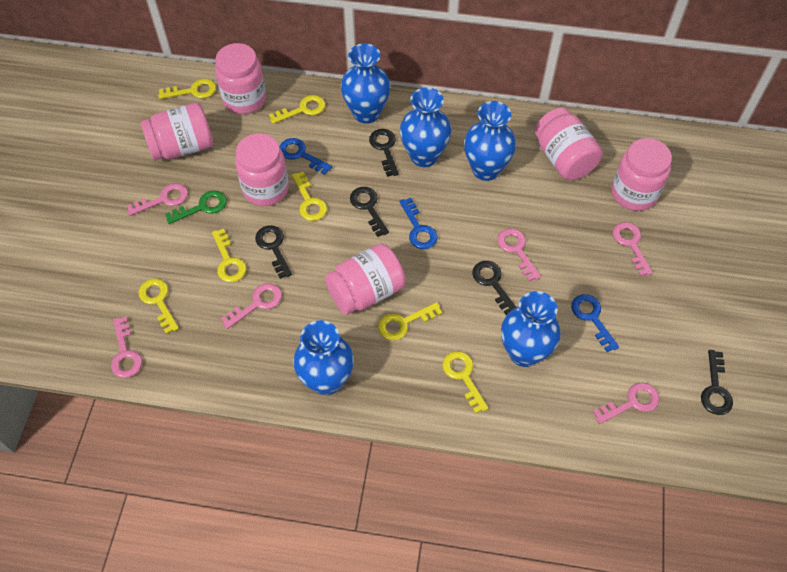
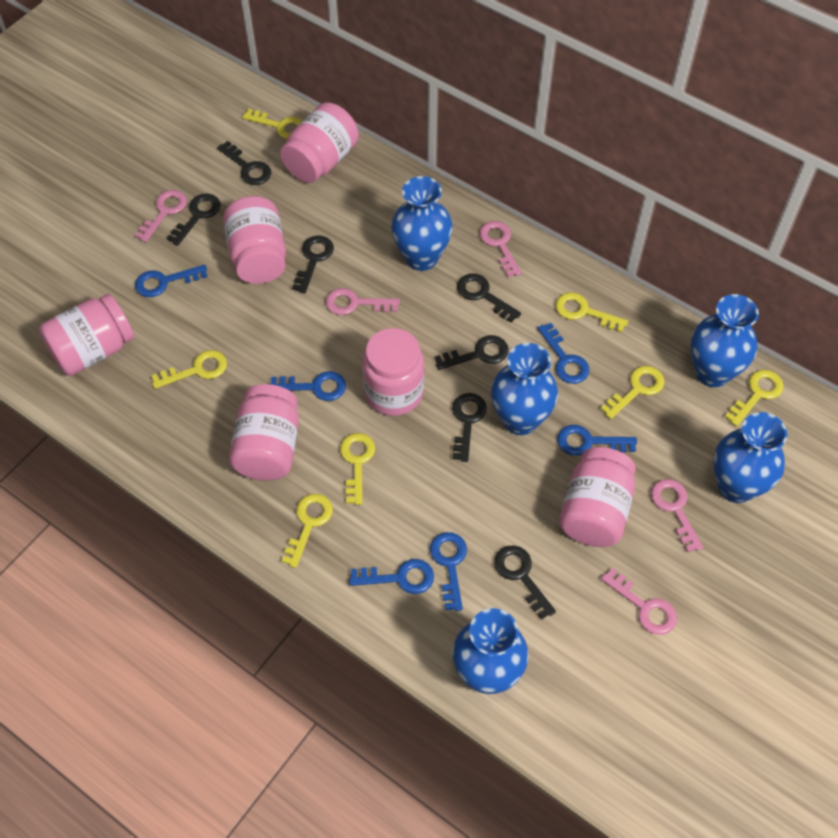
black key: 5 -> 7
blue key: 3 -> 6
green key: 1 -> 0
pink key: 6 -> 5

